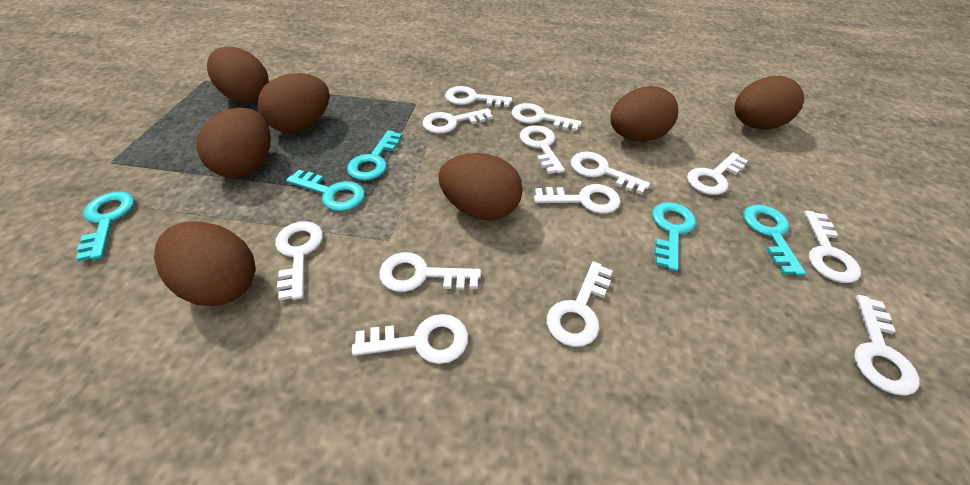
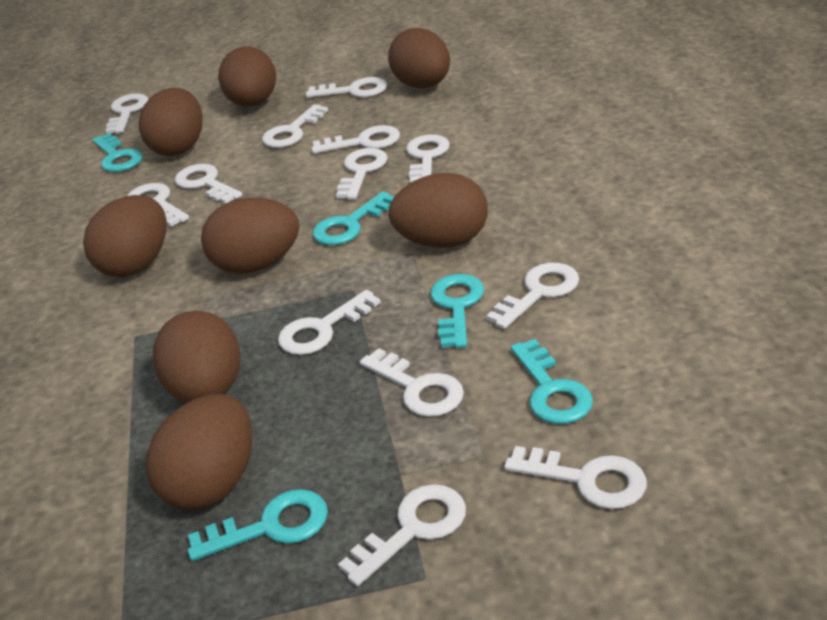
brown egg: 7 -> 8

